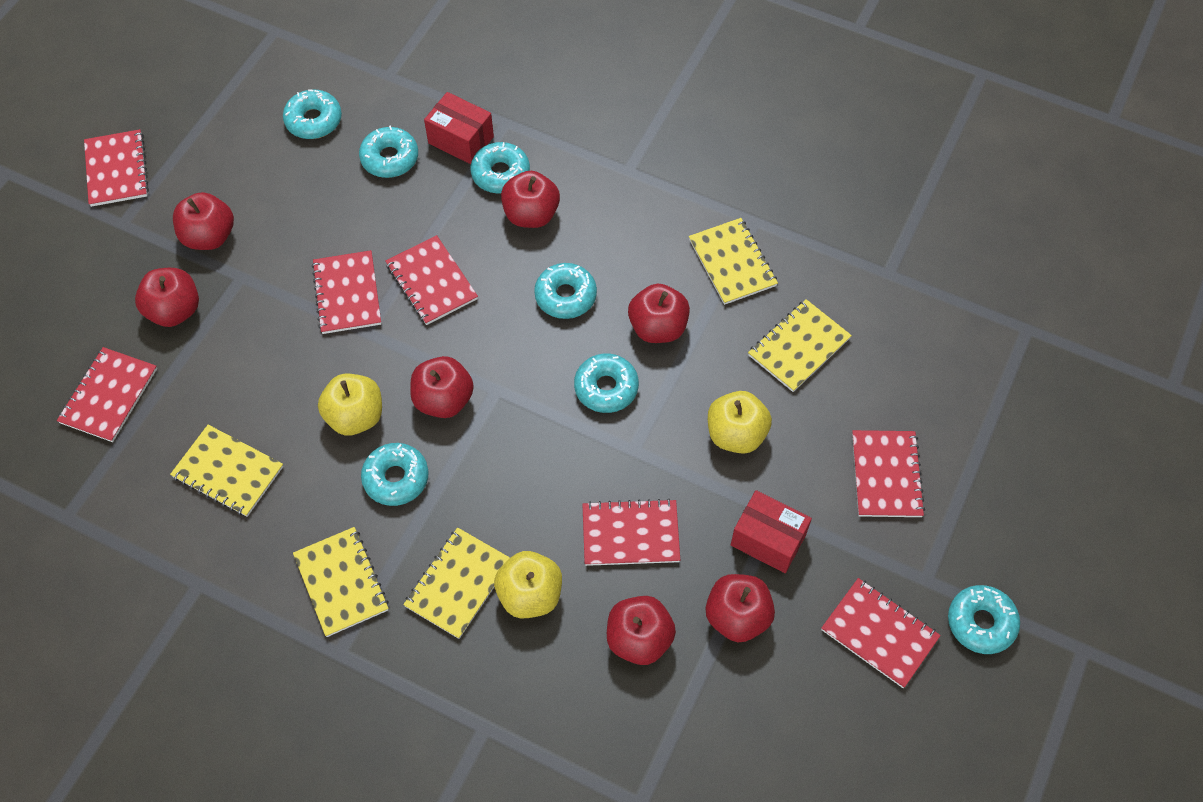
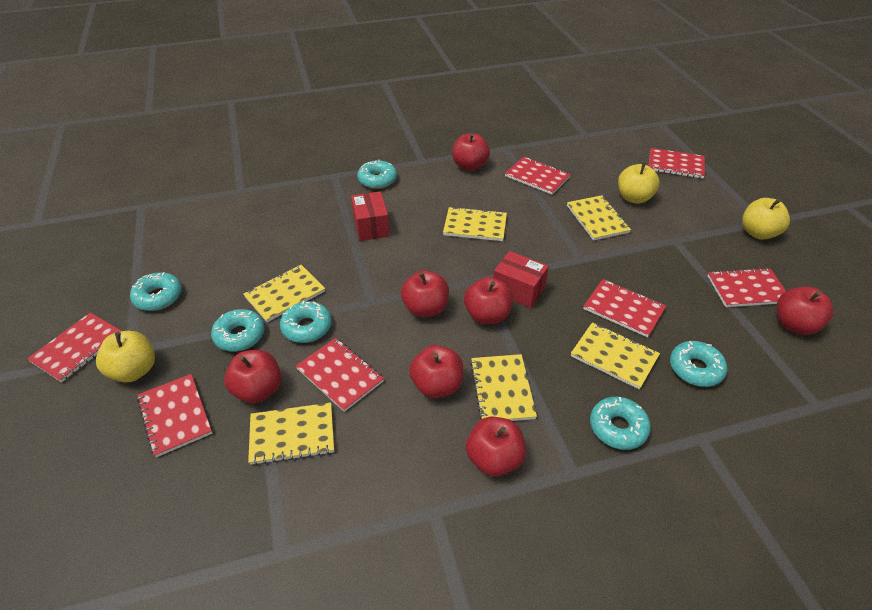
turquoise donut: 7 -> 6
yellow notebook: 5 -> 6

